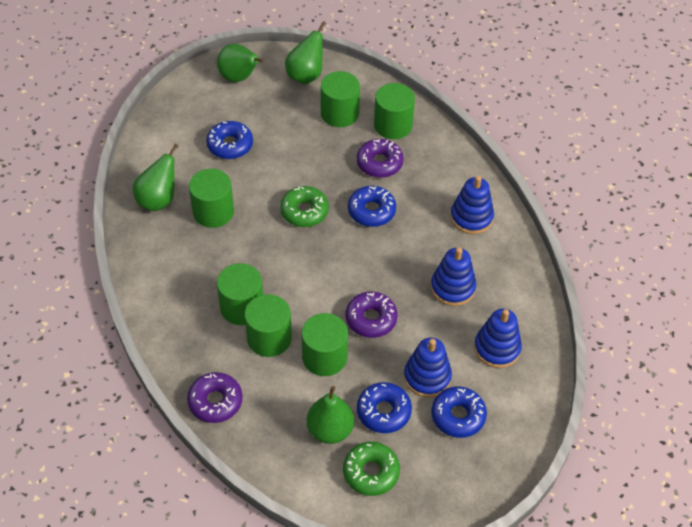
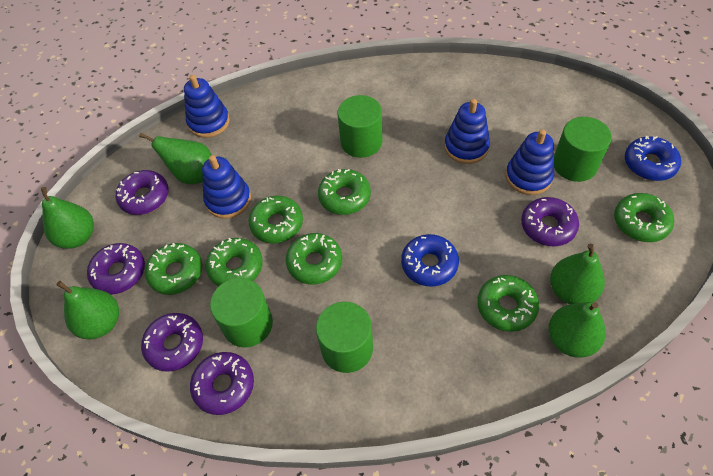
blue donut: 4 -> 2
green cylinder: 6 -> 4
green donut: 2 -> 7
green pear: 4 -> 5
purple donut: 3 -> 5

